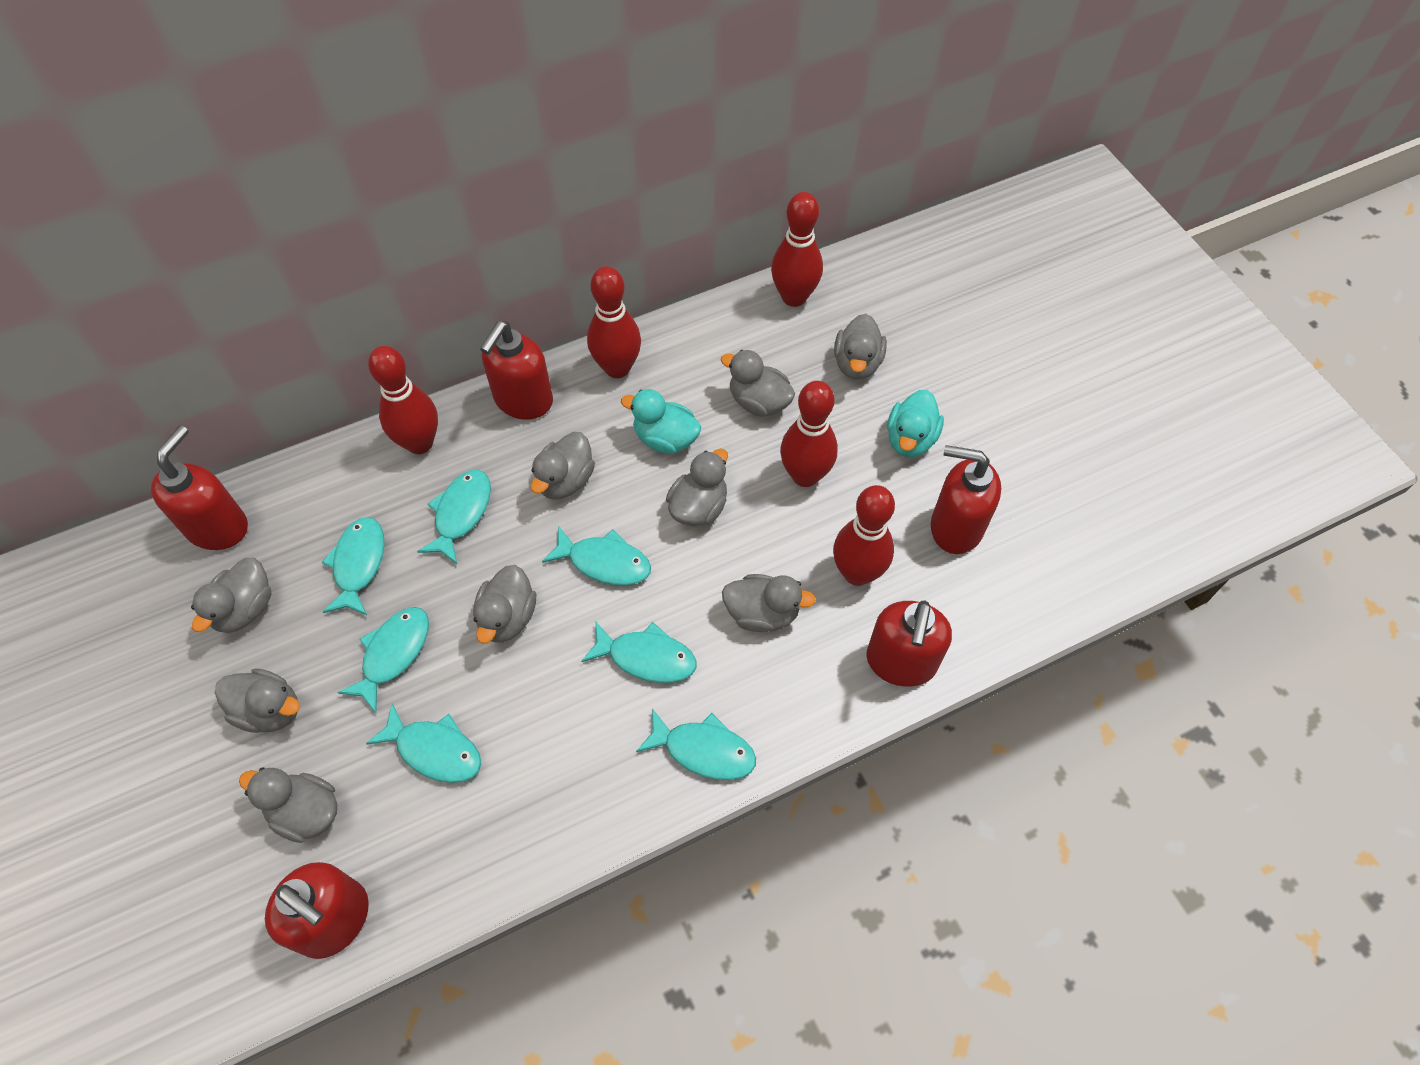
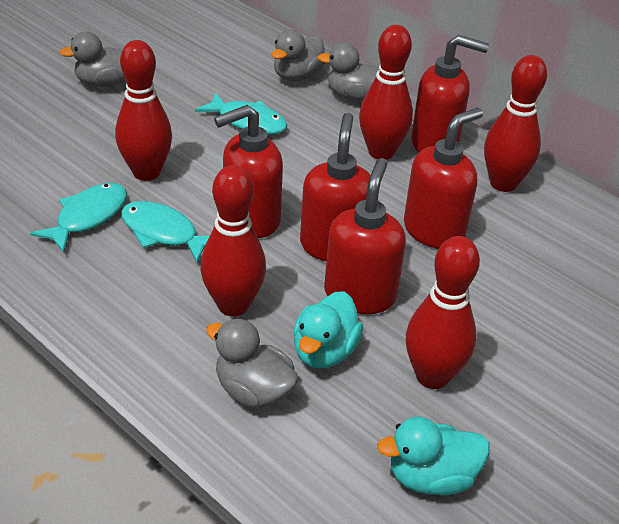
grey duck: 9 -> 4
turquoise fish: 7 -> 3

